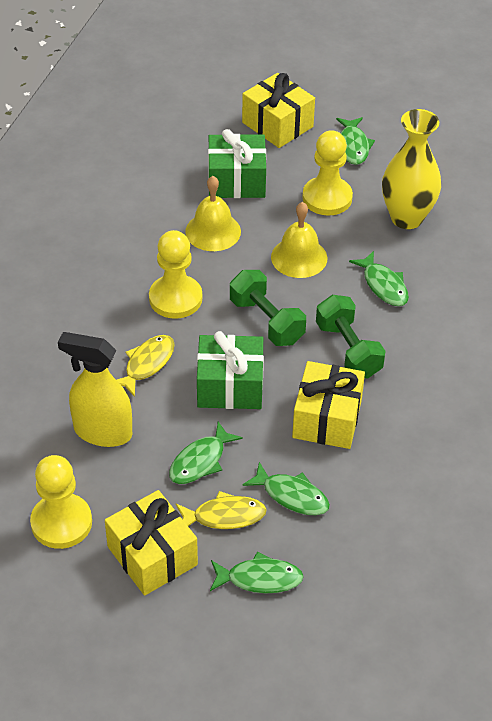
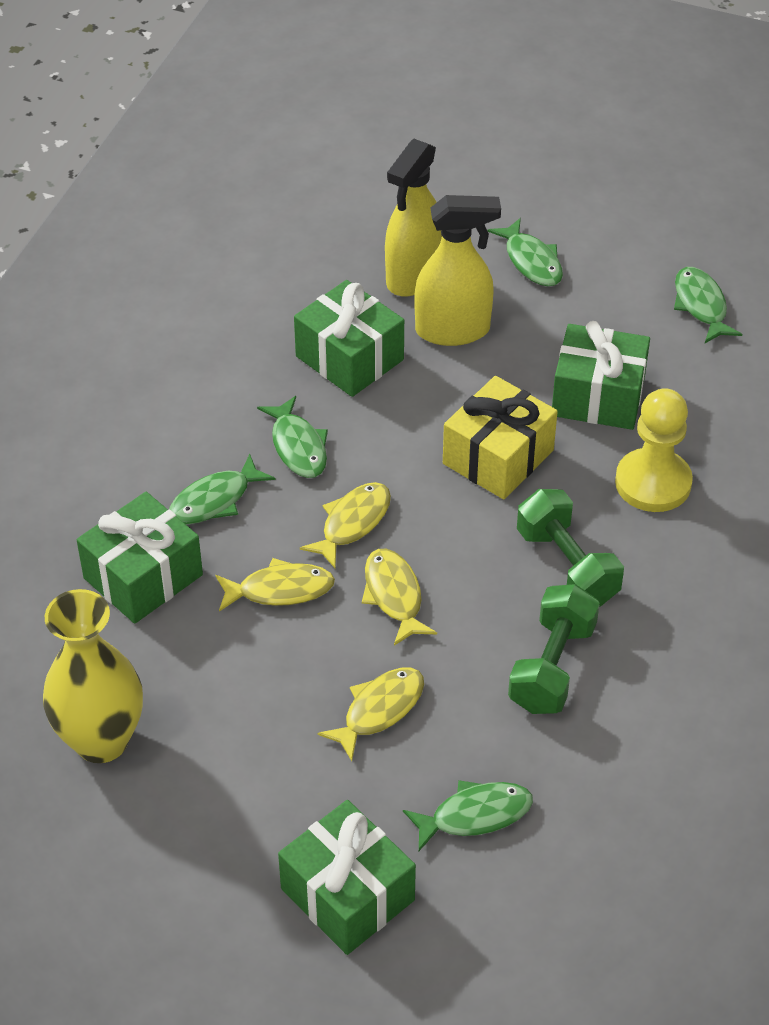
green gift: 2 -> 4
yellow bell: 2 -> 0
yellow fish: 2 -> 4
yellow gift: 3 -> 1
yellow pawn: 3 -> 1
yellow spray bottle: 1 -> 2

